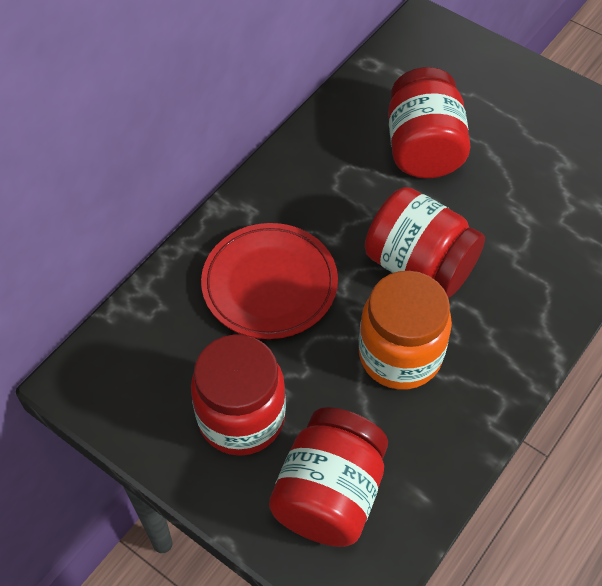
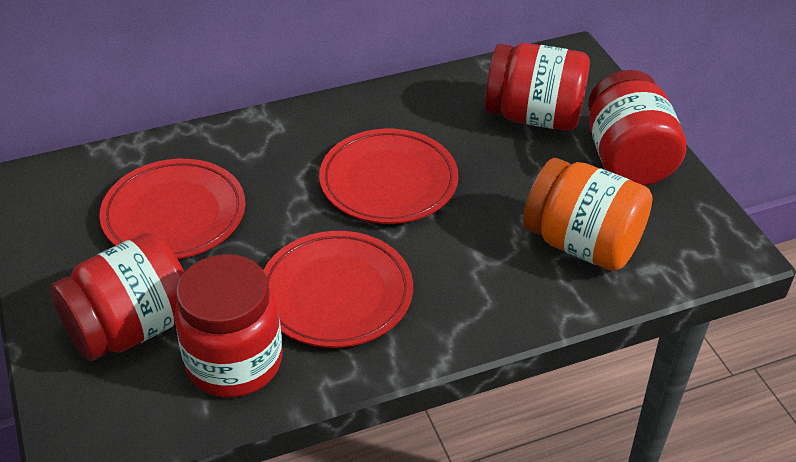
red plate: 1 -> 3

